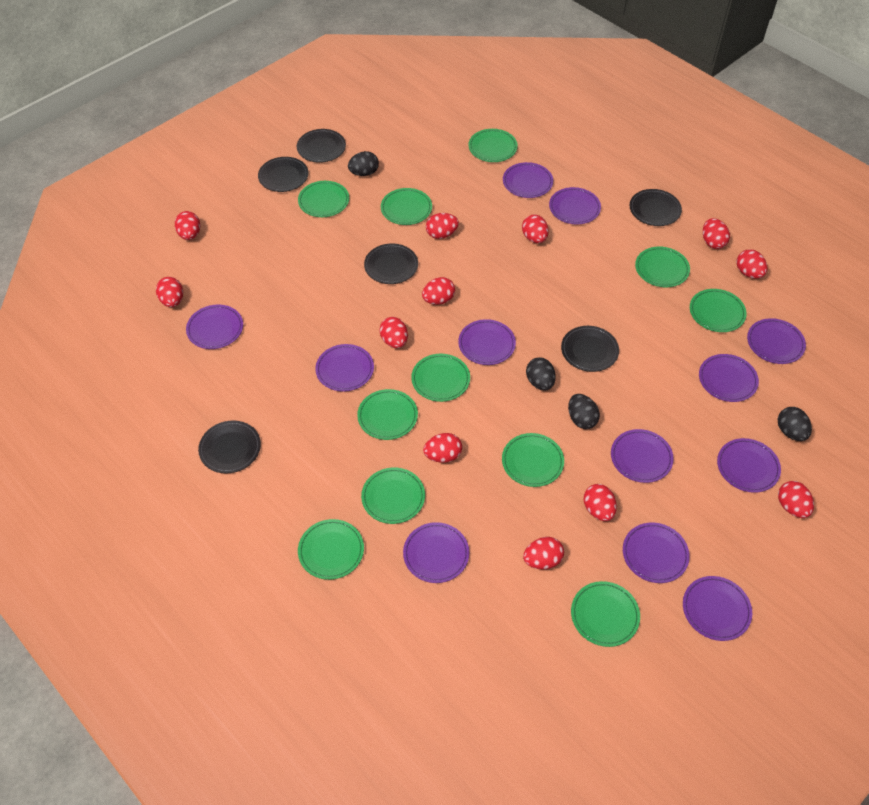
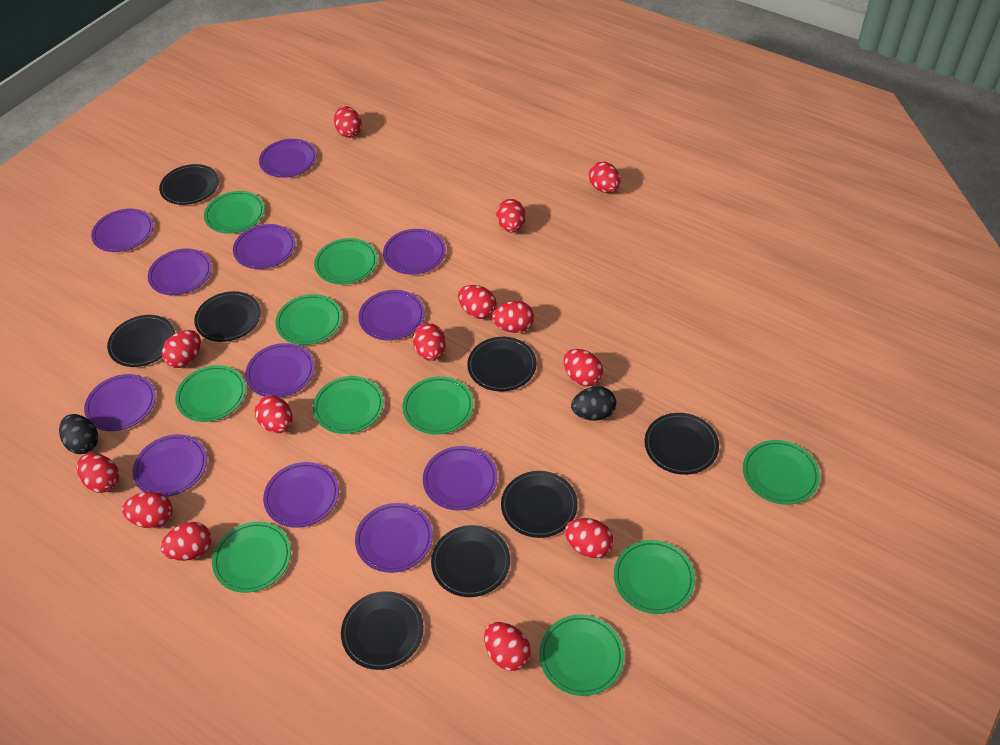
black egg: 4 -> 2
black plate: 6 -> 8
green plate: 11 -> 10
red egg: 12 -> 14

